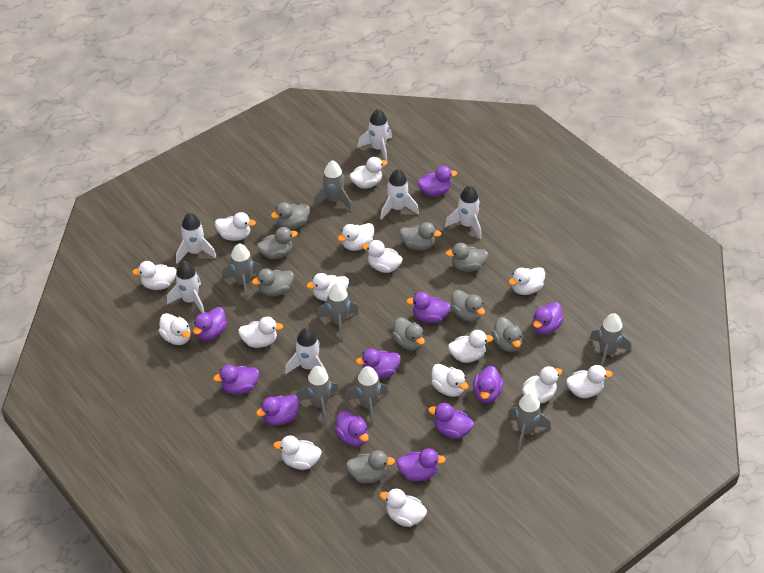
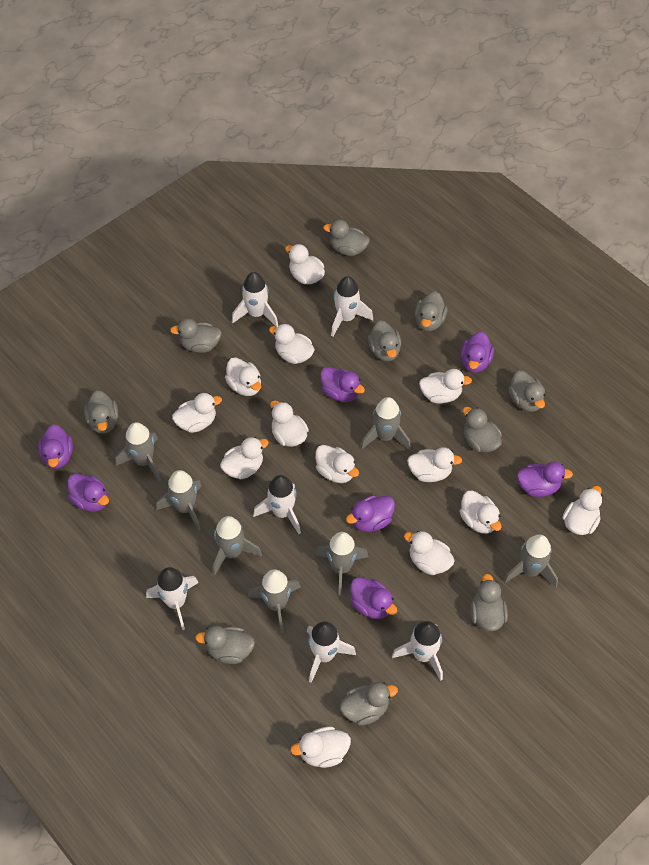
grey duck: 9 -> 10
purple duck: 11 -> 7
white duck: 15 -> 13

